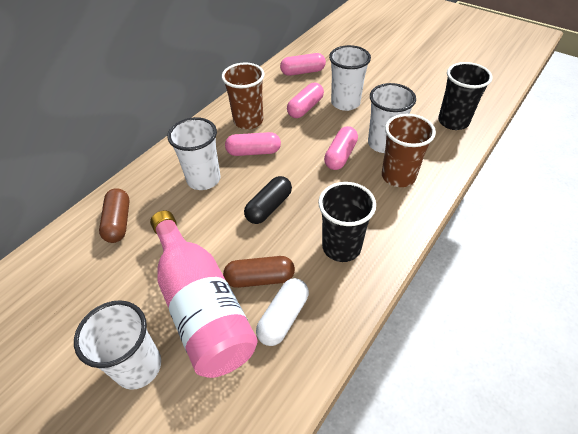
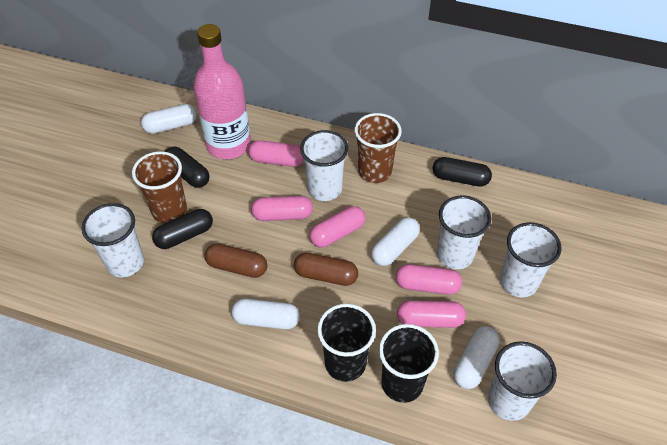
black capsule: 1 -> 3
pink capsule: 4 -> 5
white capsule: 1 -> 4
white cup: 4 -> 5

